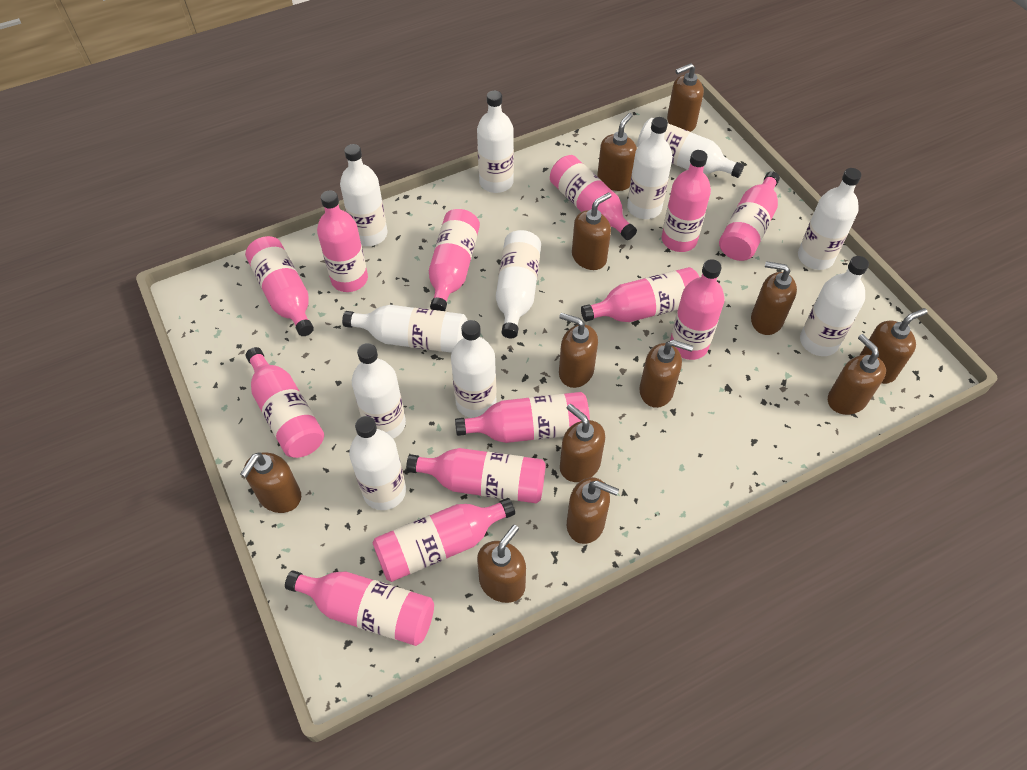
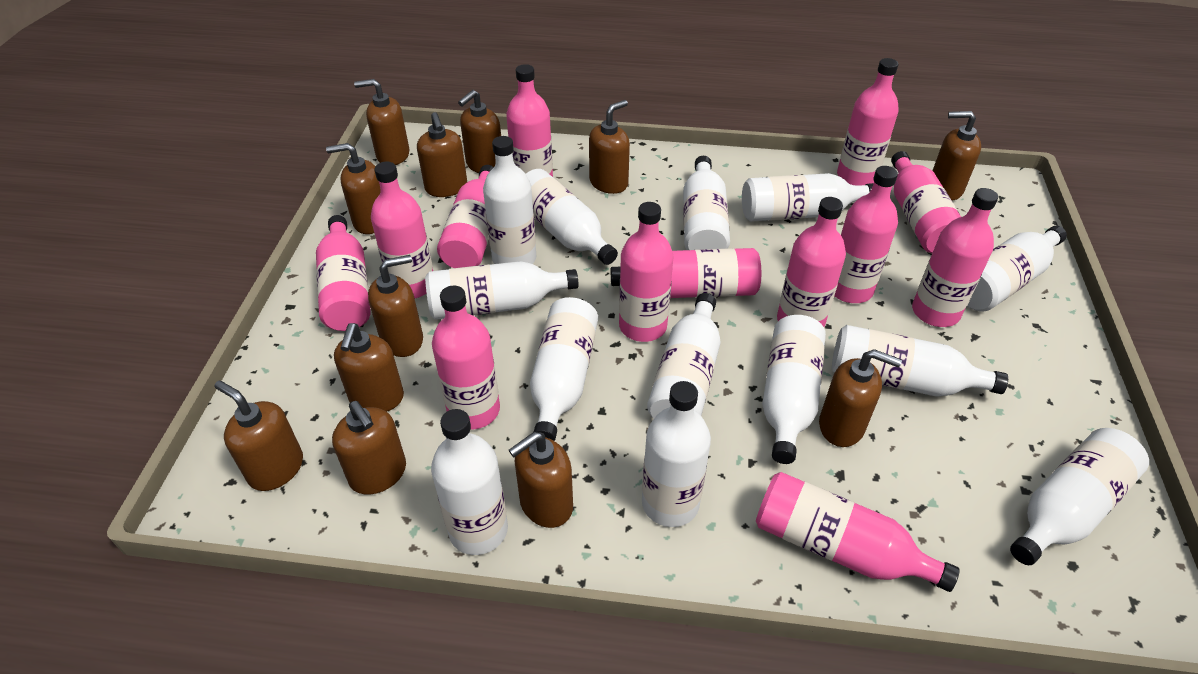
white bottle: 11 -> 13

